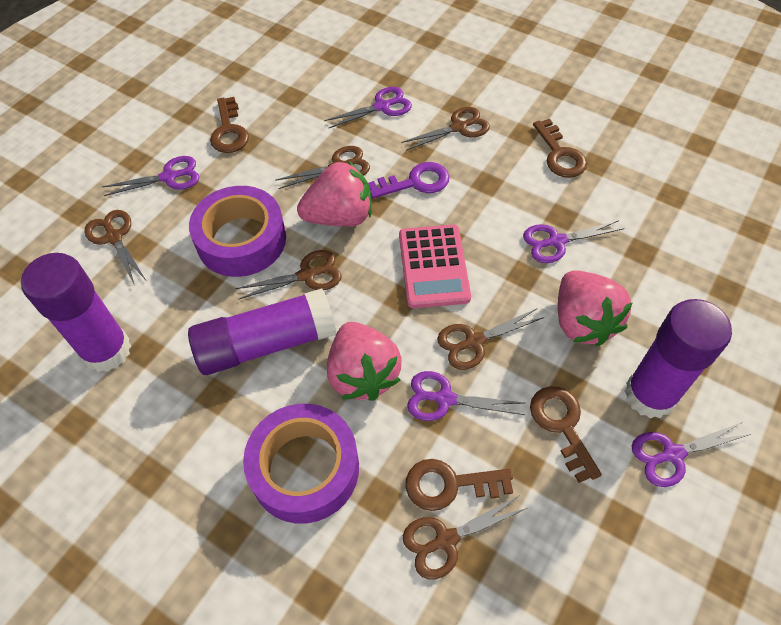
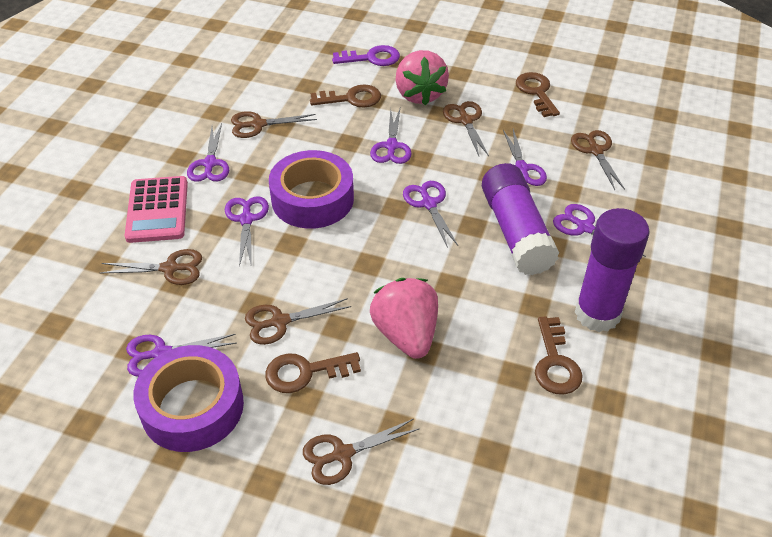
pink strawberry: 3 -> 2
purple glue stick: 3 -> 2
purple scissors: 5 -> 7

